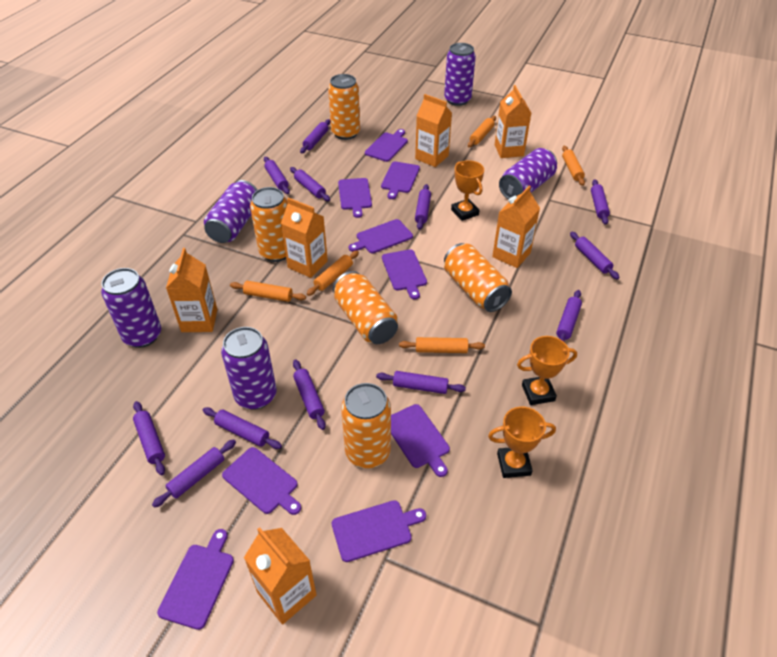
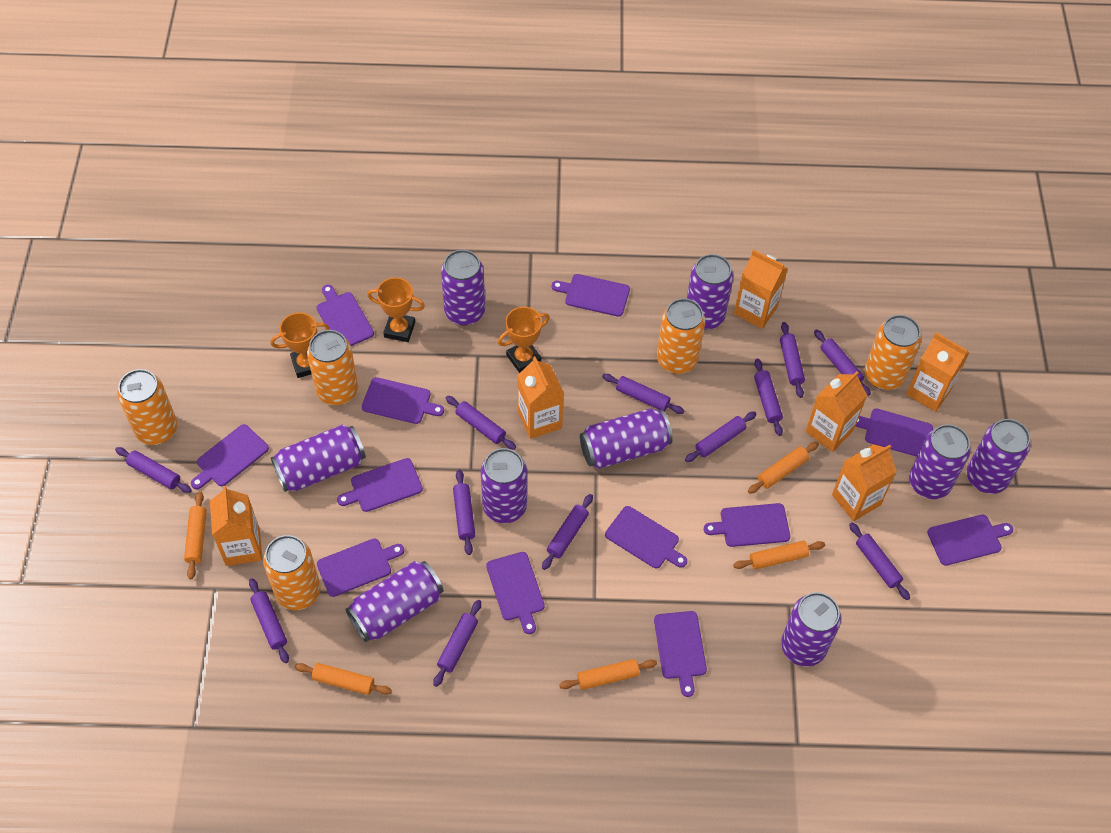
purple can: 5 -> 9
purple cutting board: 9 -> 12

